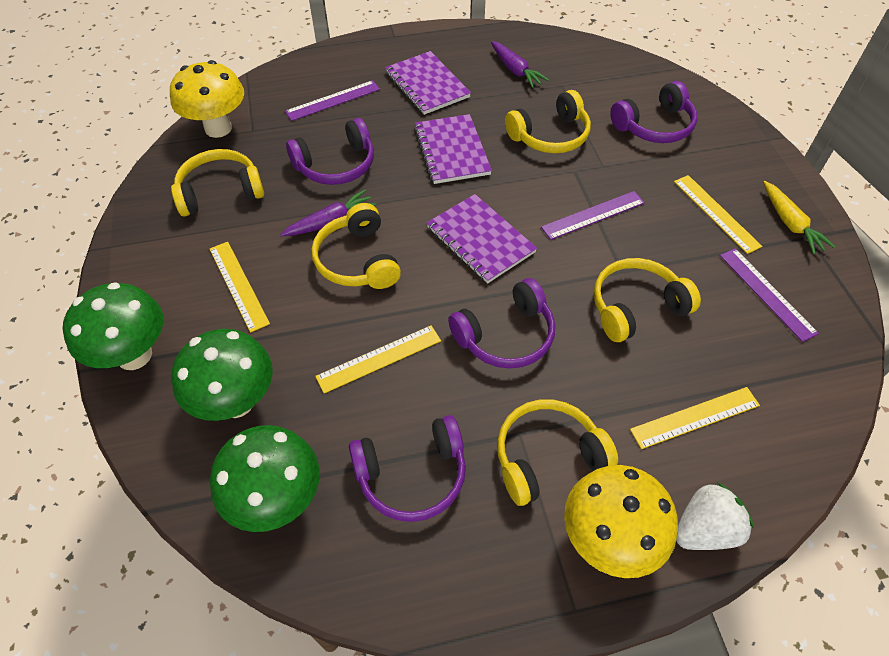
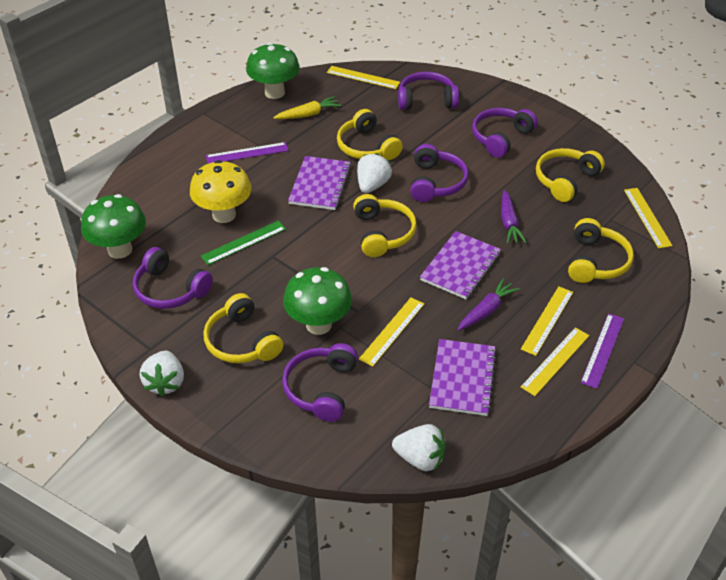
green ruler: 0 -> 1
purple headphones: 4 -> 5
purple ruler: 3 -> 2
white strawberry: 1 -> 3
yellow mushroom: 2 -> 1
yellow ruler: 4 -> 5

